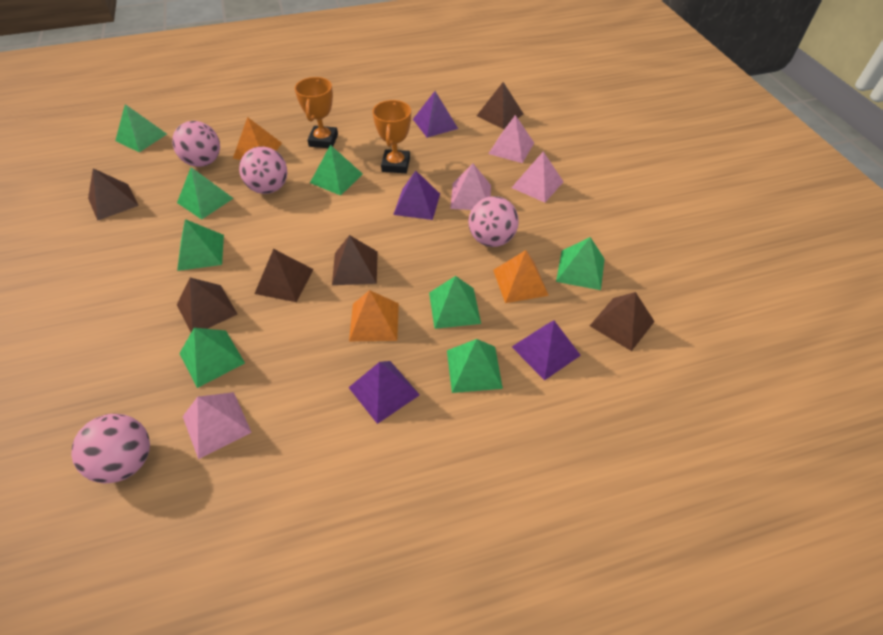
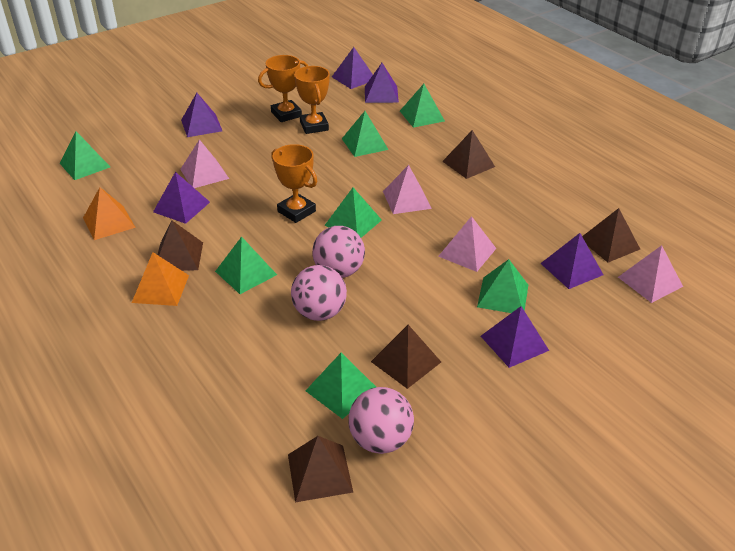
brown pyramid: 6 -> 5
green pyramid: 8 -> 7
orange pyramid: 3 -> 2
orange trophy: 2 -> 3
pink ball: 4 -> 3
purple pyramid: 4 -> 6

